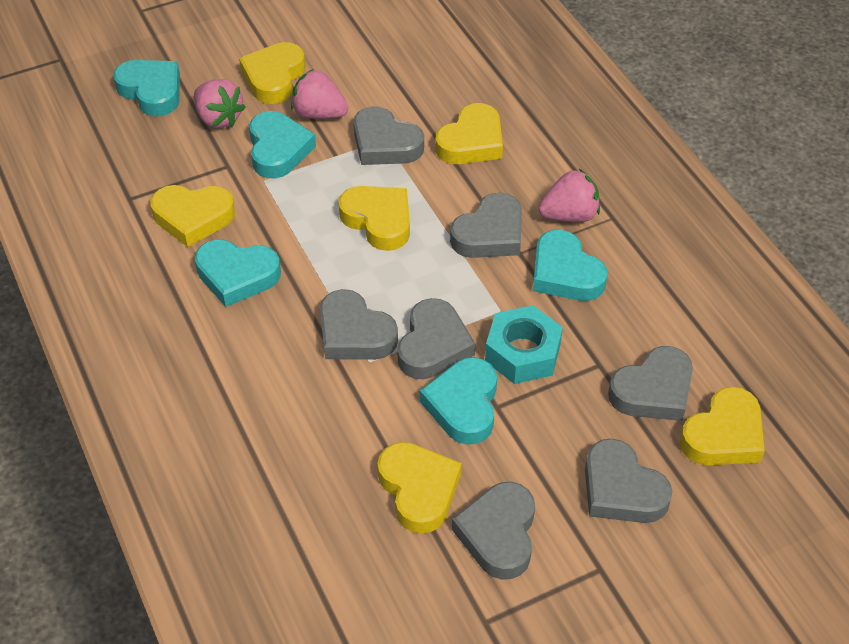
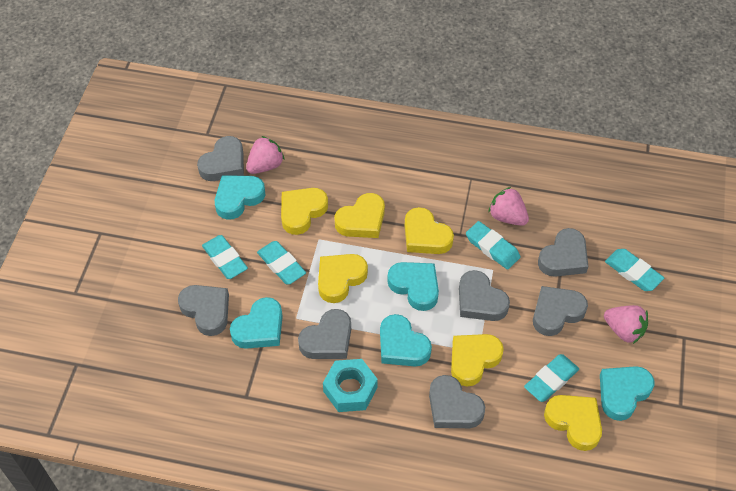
turquoise eraser: 0 -> 5

